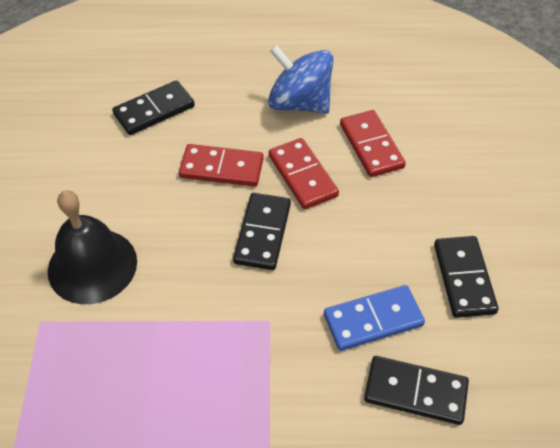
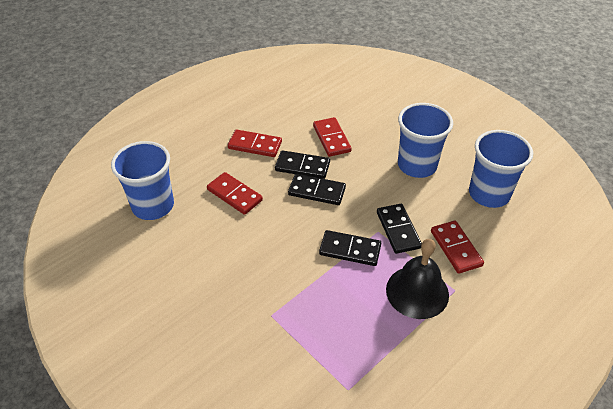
blue cup: 0 -> 3
blue domino: 1 -> 0
blue spinning top: 1 -> 0
red domino: 3 -> 4

